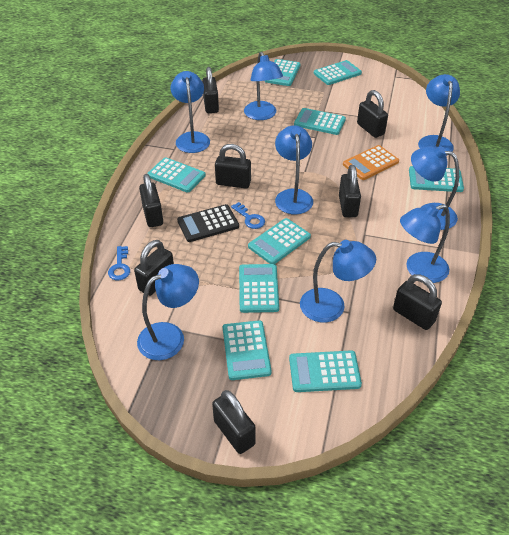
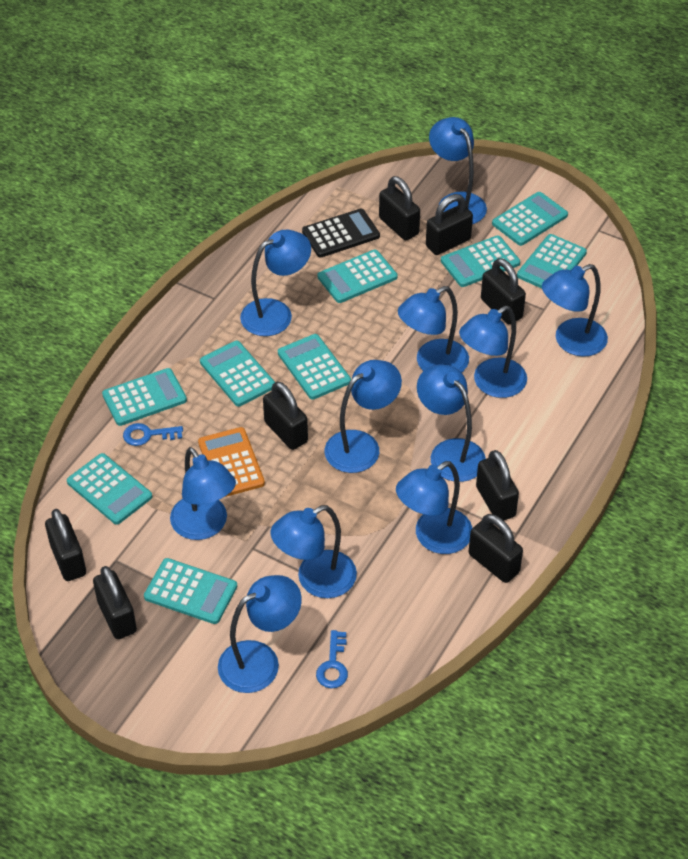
blue lamp: 8 -> 11

